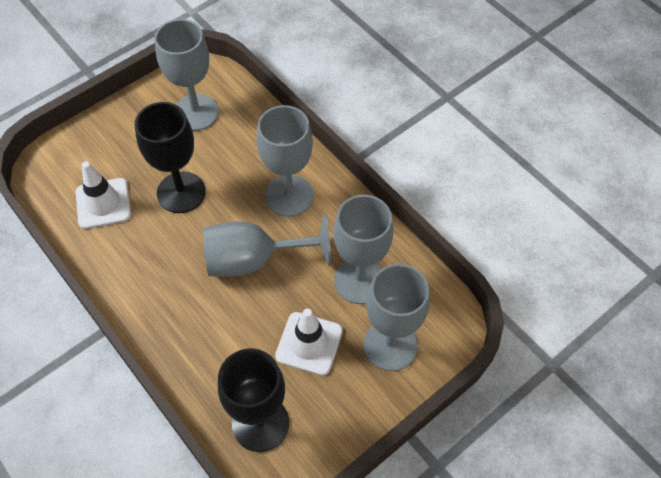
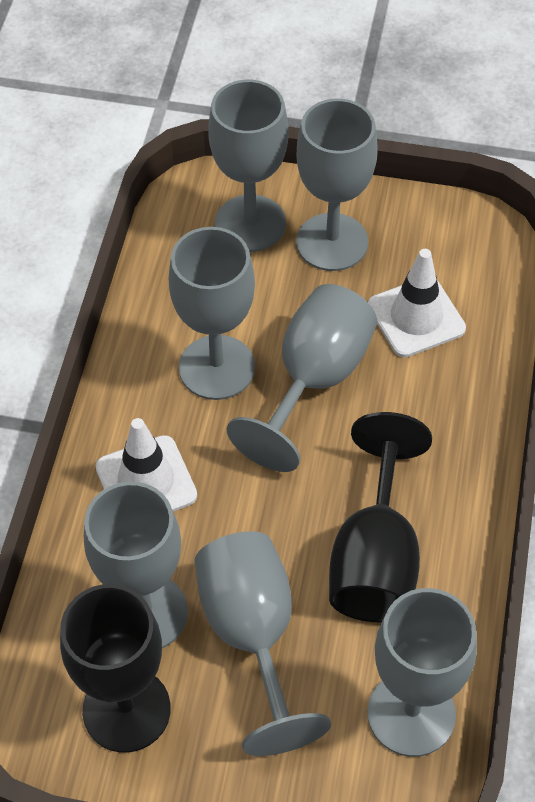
grey goblet: 5 -> 7

